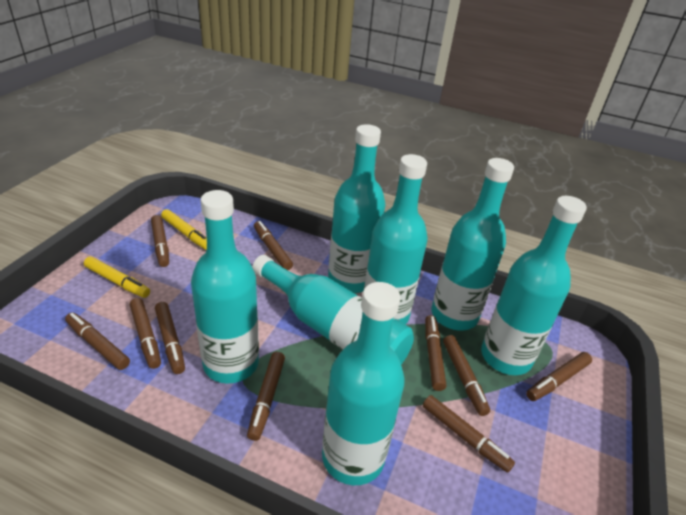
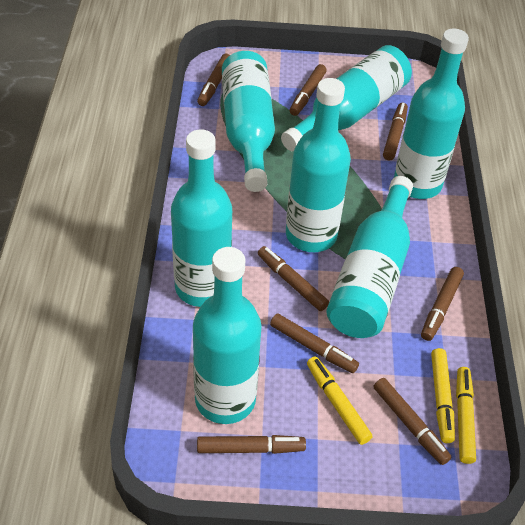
brown marker: 10 -> 8
yellow marker: 2 -> 3

